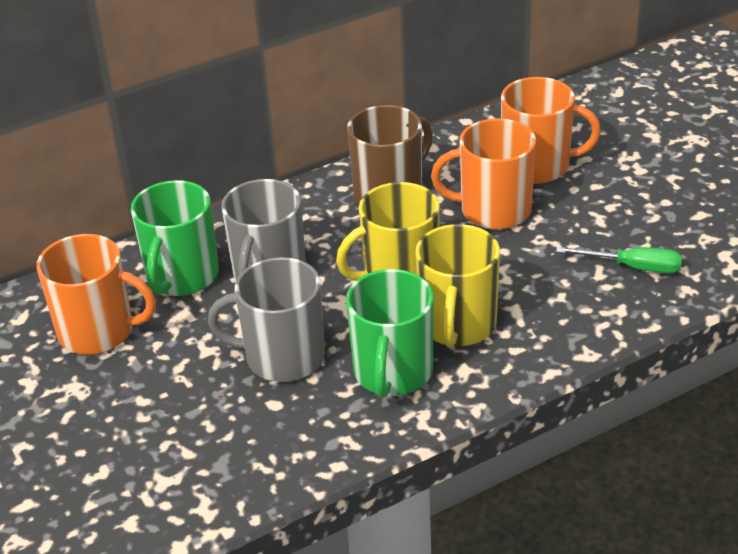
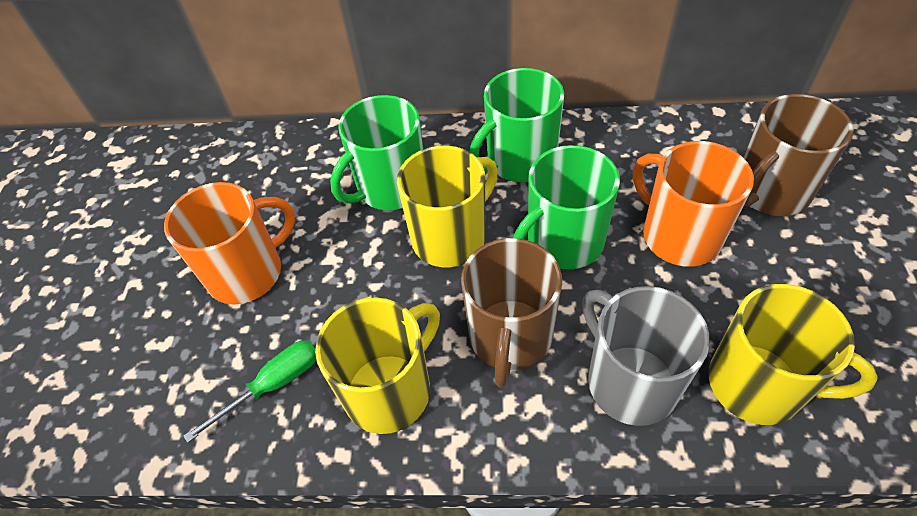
brown mug: 1 -> 2
green mug: 2 -> 3
grey mug: 2 -> 1
orange mug: 3 -> 2
yellow mug: 2 -> 3

